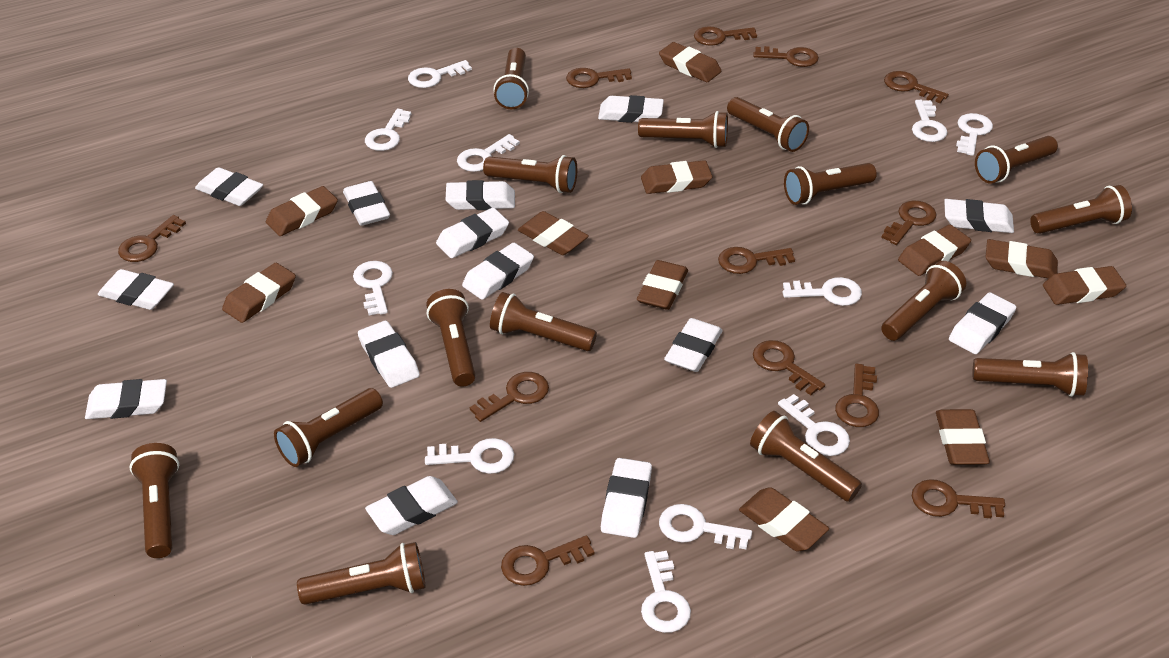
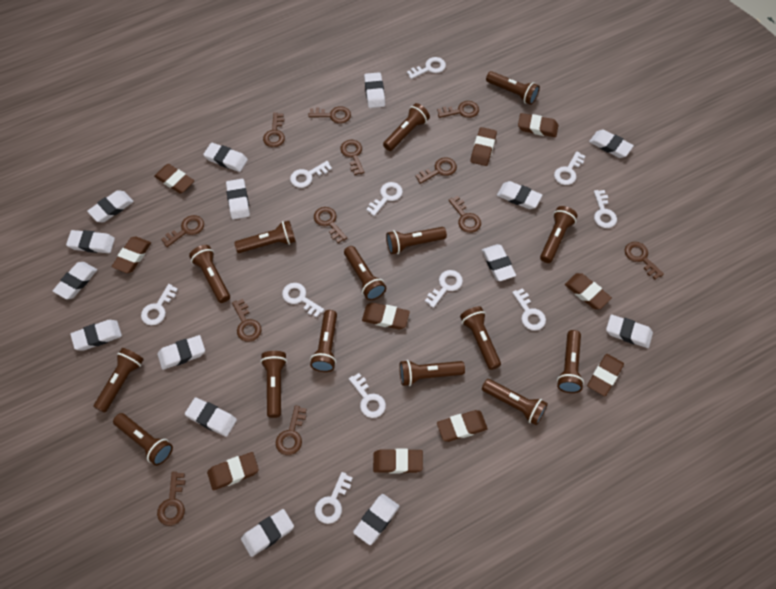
brown eraser: 11 -> 10
white eraser: 14 -> 15

